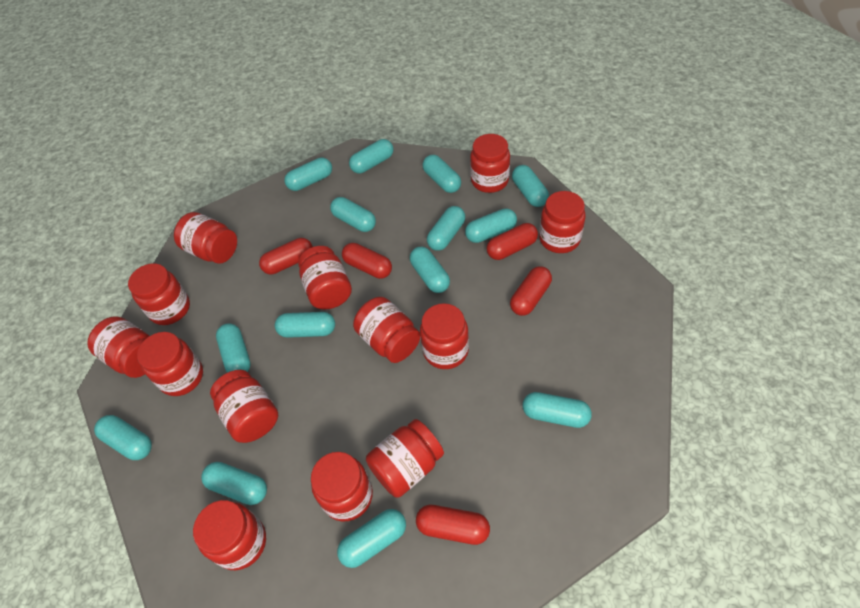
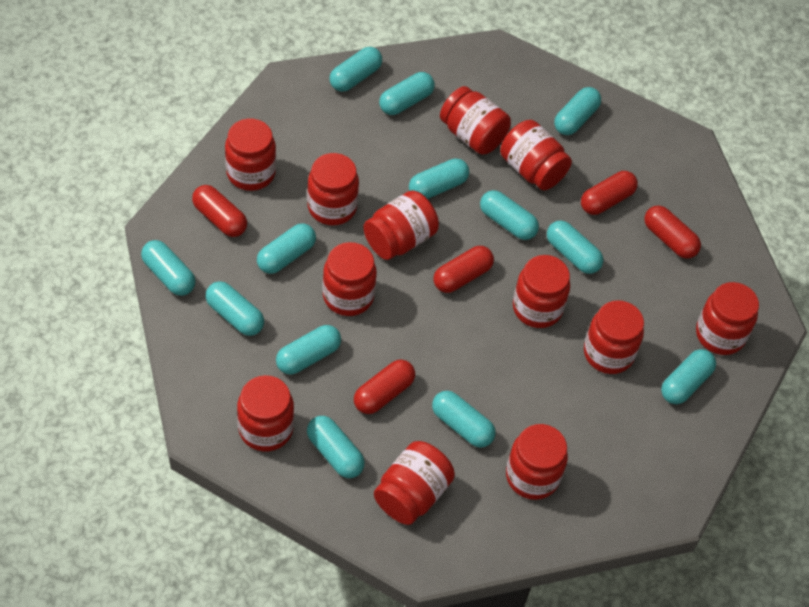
red jar: 13 -> 12
turquoise capsule: 14 -> 13

